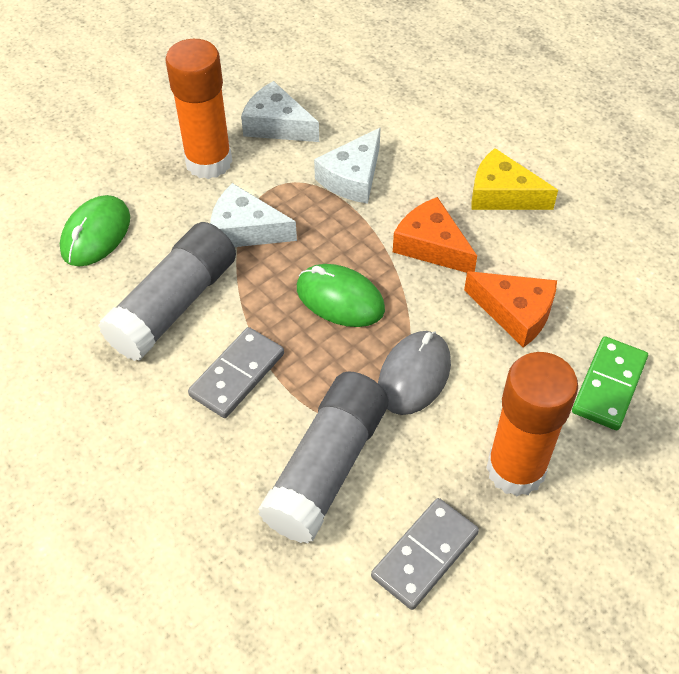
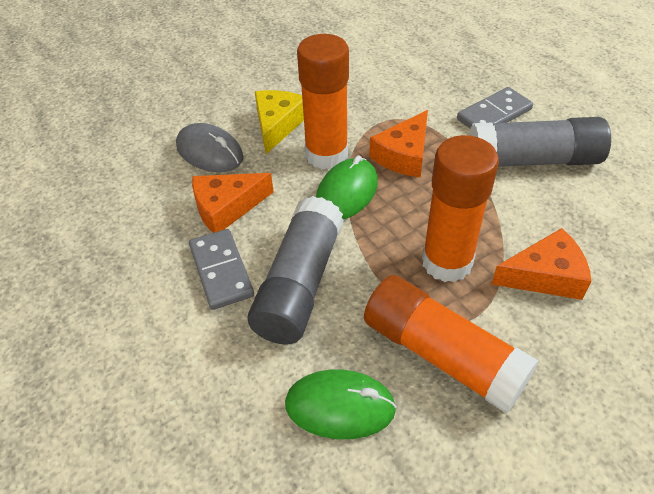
green domino: 1 -> 0
orange cheese: 2 -> 3
orange glue stick: 2 -> 3
white cheese: 3 -> 0

